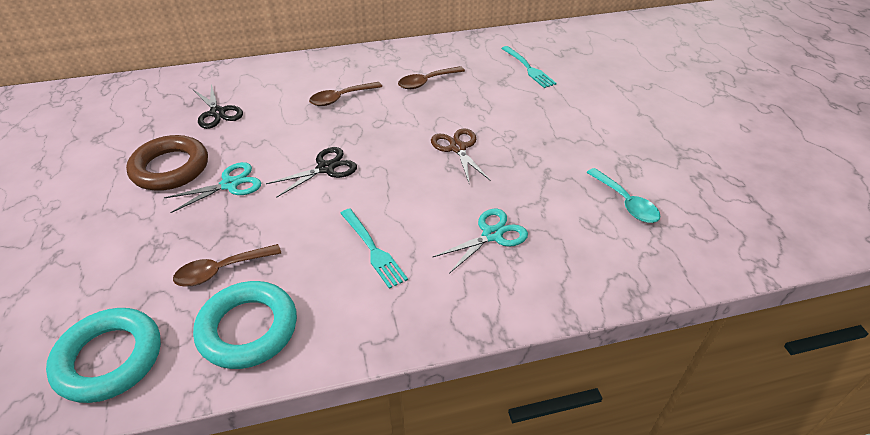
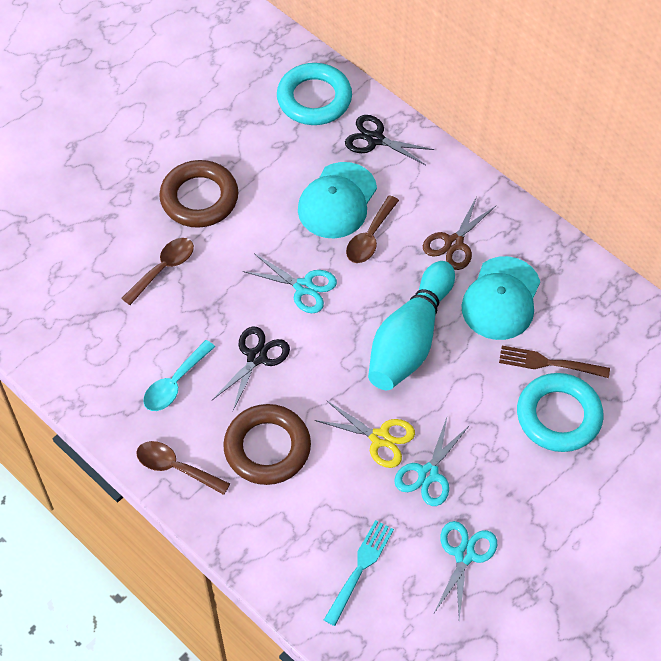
brown fork: 0 -> 1
brown ring: 1 -> 2
turquoise bowling pin: 0 -> 1
turquoise cap: 0 -> 2
turquoise fork: 2 -> 1
turquoise scissors: 2 -> 3
yellow scissors: 0 -> 1

